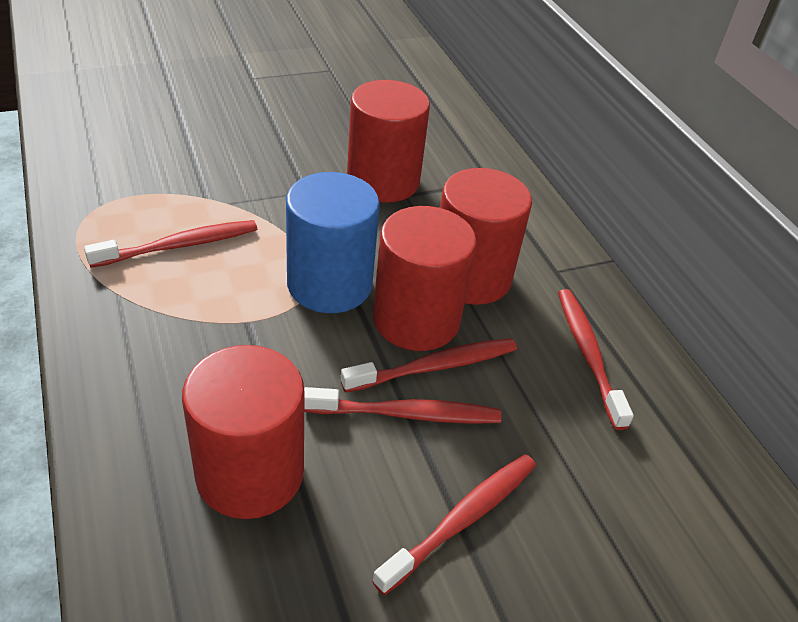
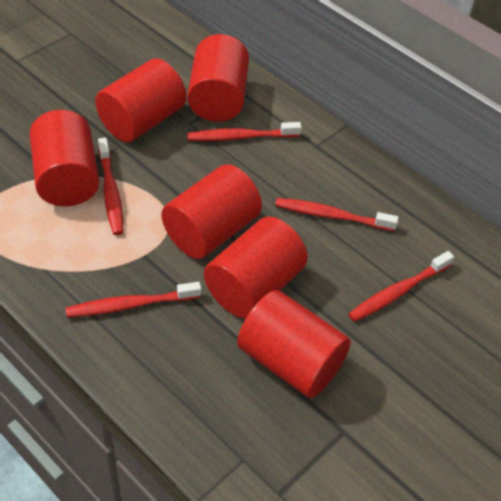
blue cylinder: 1 -> 0
red cylinder: 4 -> 6

